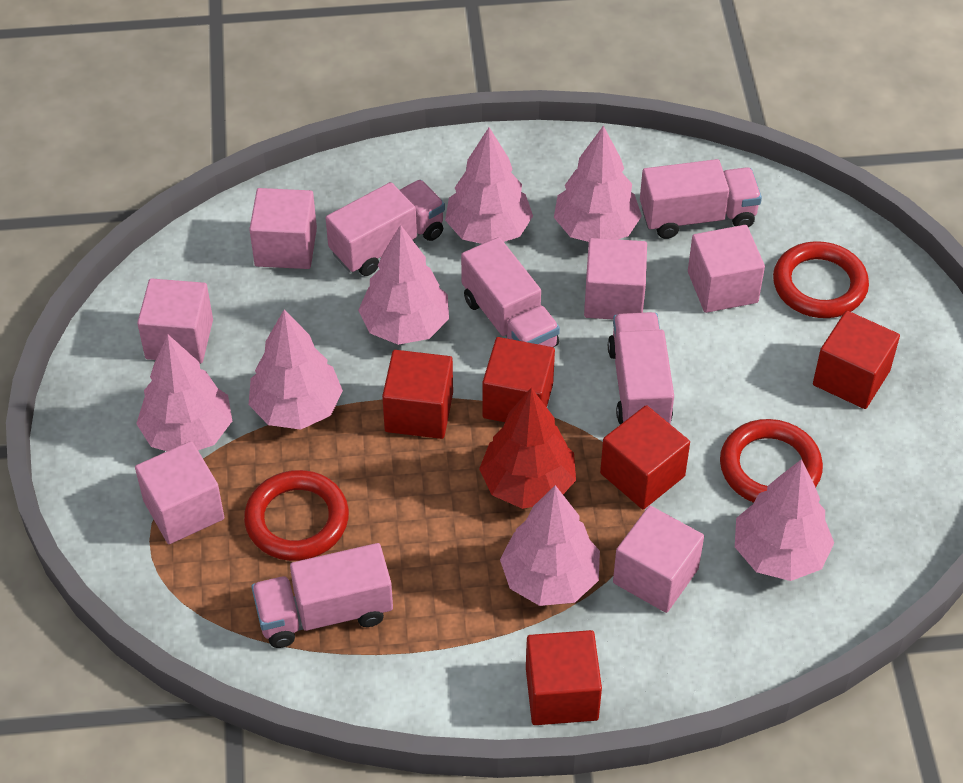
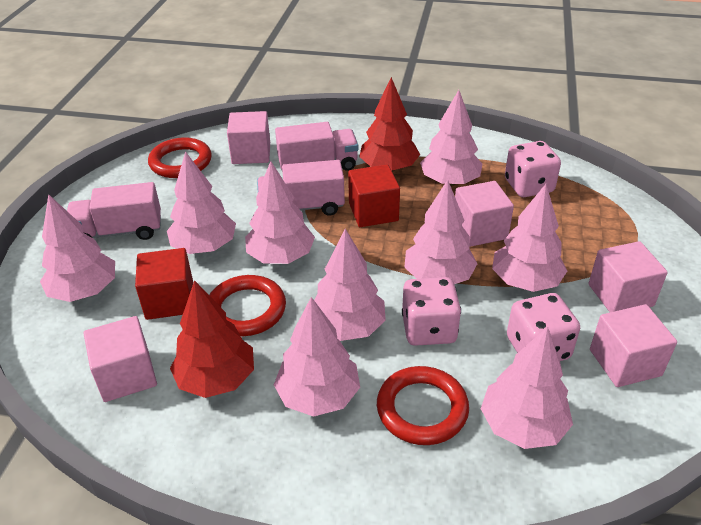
pink cube: 6 -> 5
pink dice: 0 -> 3
pink tree: 7 -> 9
pink truck: 5 -> 3
red cube: 5 -> 2
red tree: 1 -> 2

